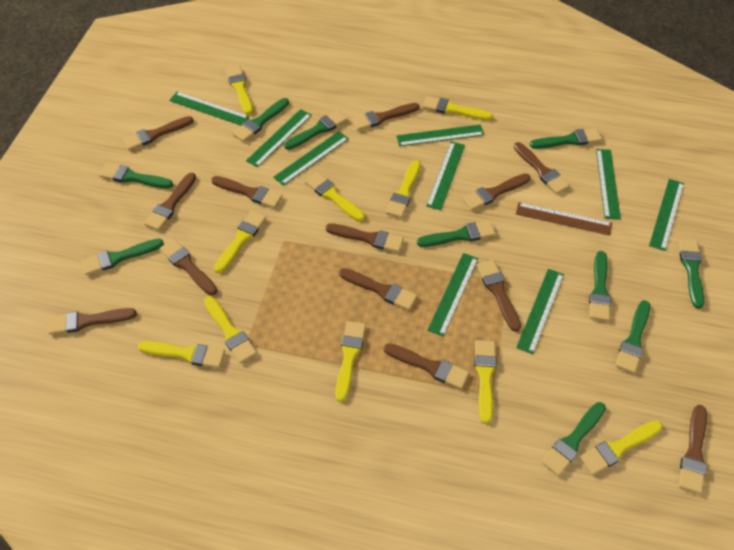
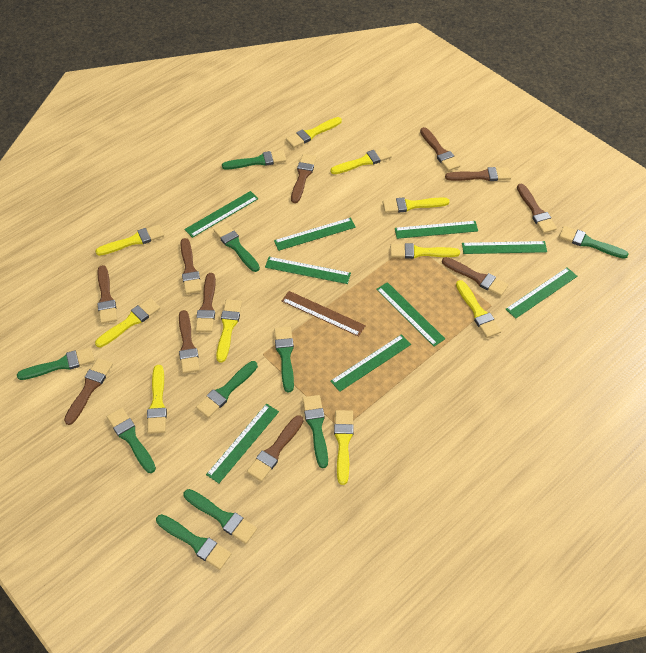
brown brush: 13 -> 11

